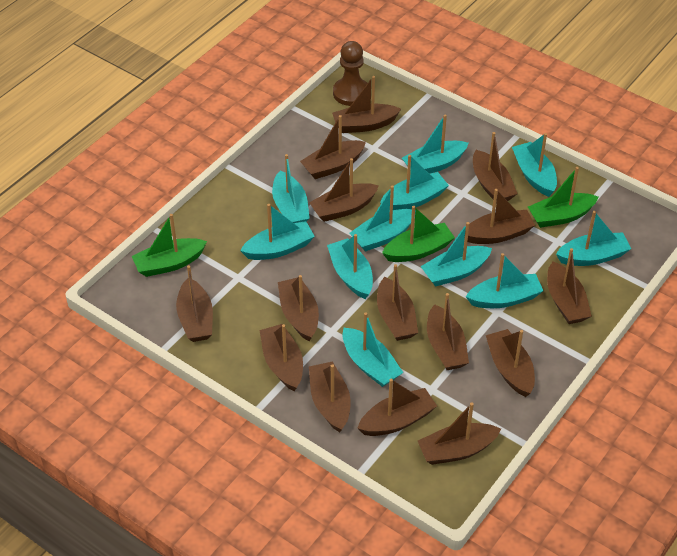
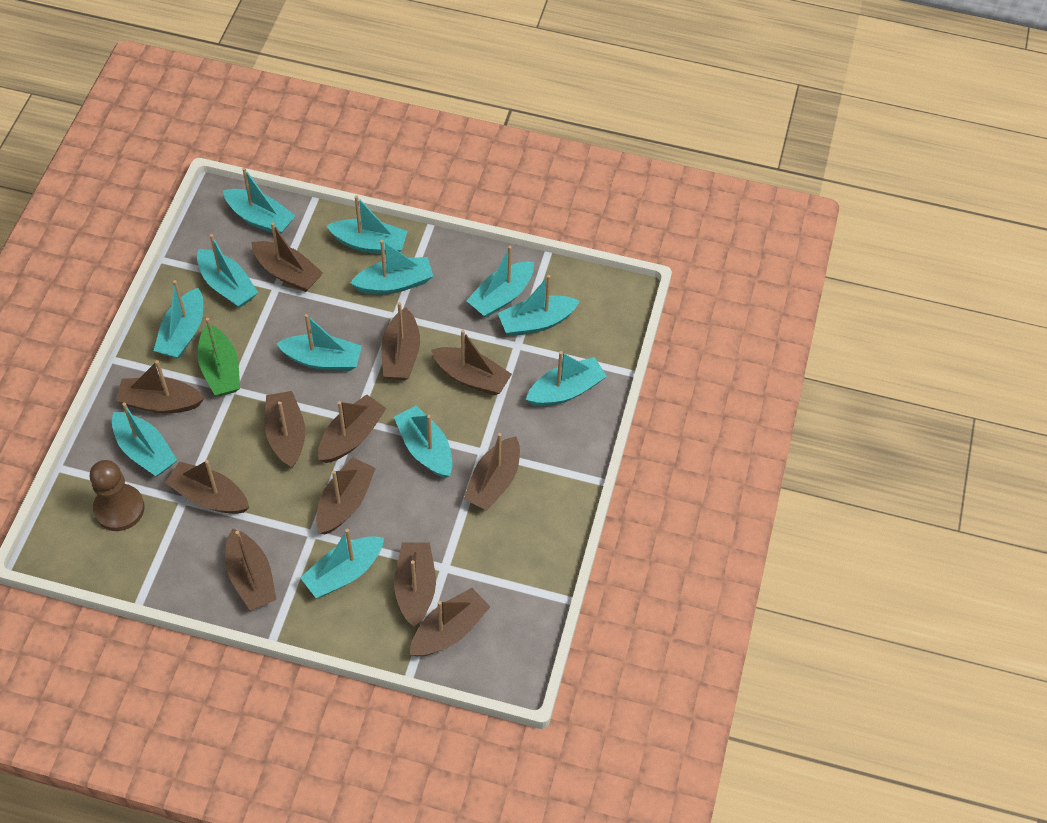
brown boat: 15 -> 12
green boat: 3 -> 1
turquoise boat: 11 -> 12

